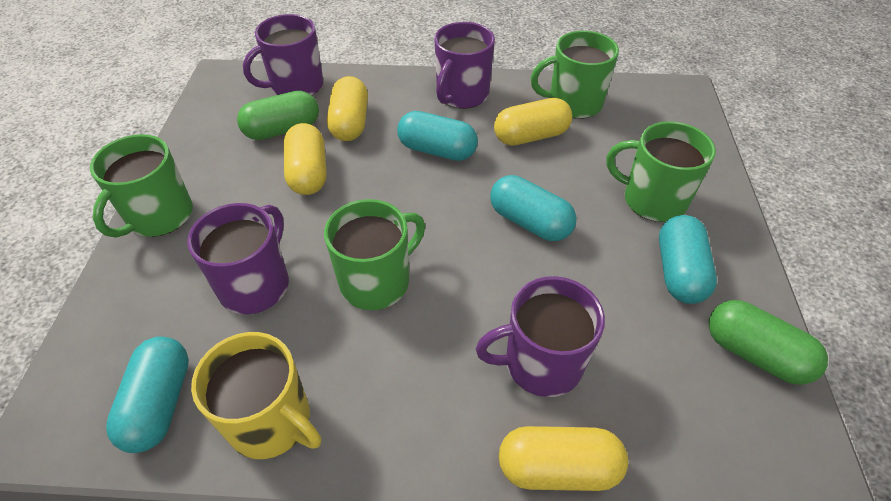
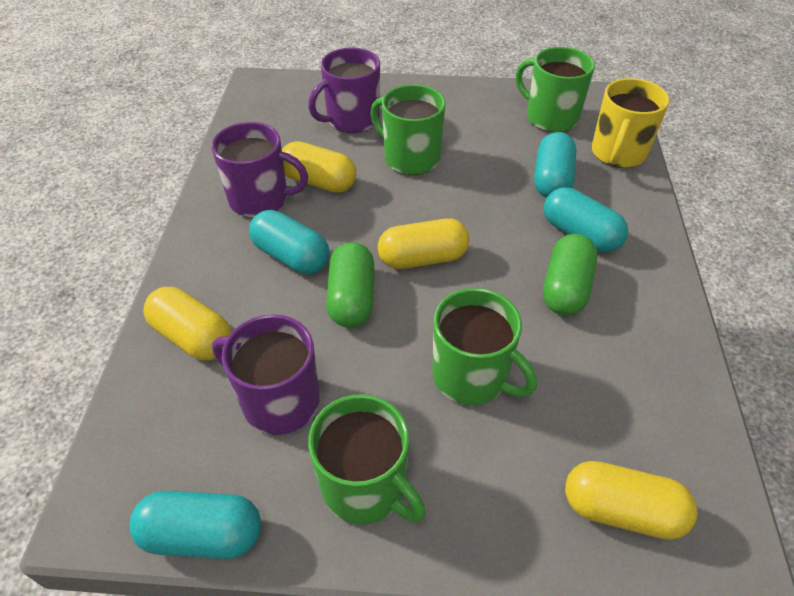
purple mug: 4 -> 3

